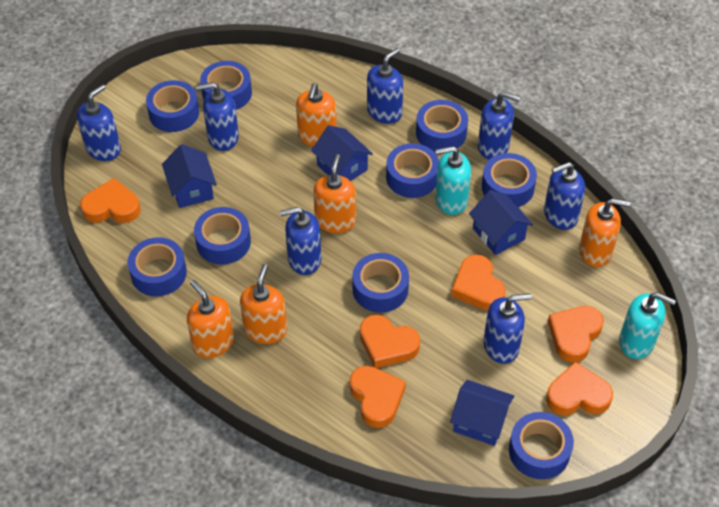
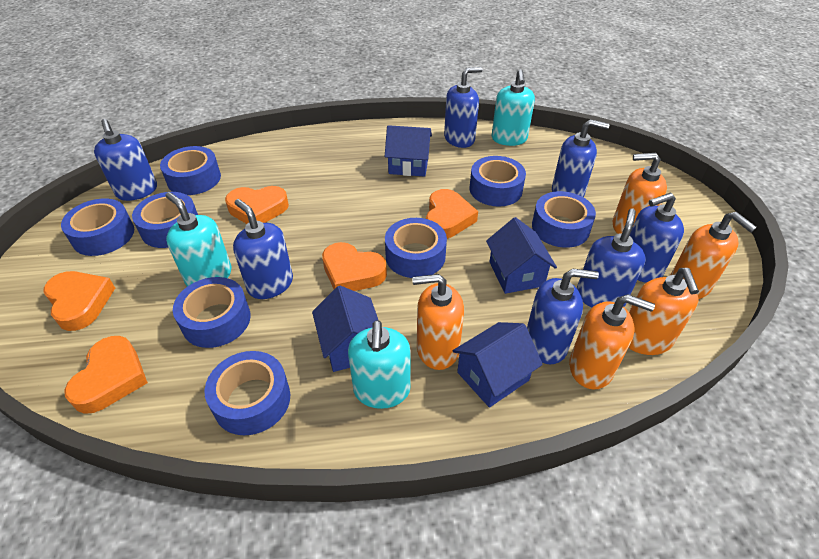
blue tape: 9 -> 8
orange heart: 6 -> 5
turquoise soap dispenser: 2 -> 3

